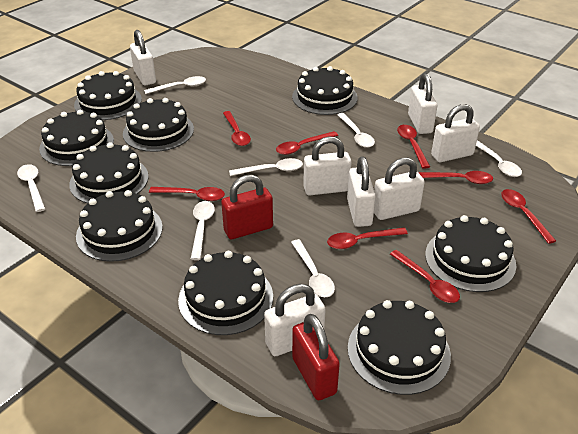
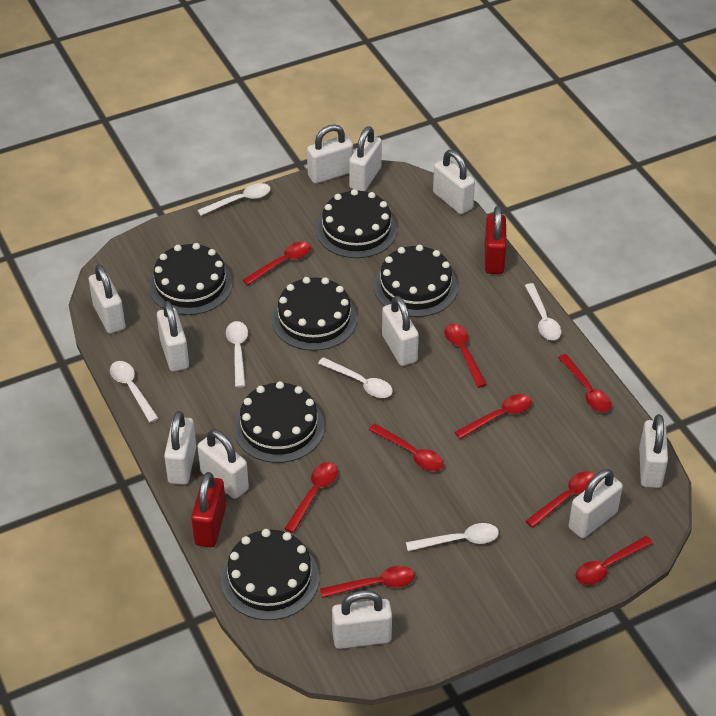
black cake: 9 -> 6
red spoon: 8 -> 9
white padlock: 7 -> 11
white spoon: 7 -> 6

